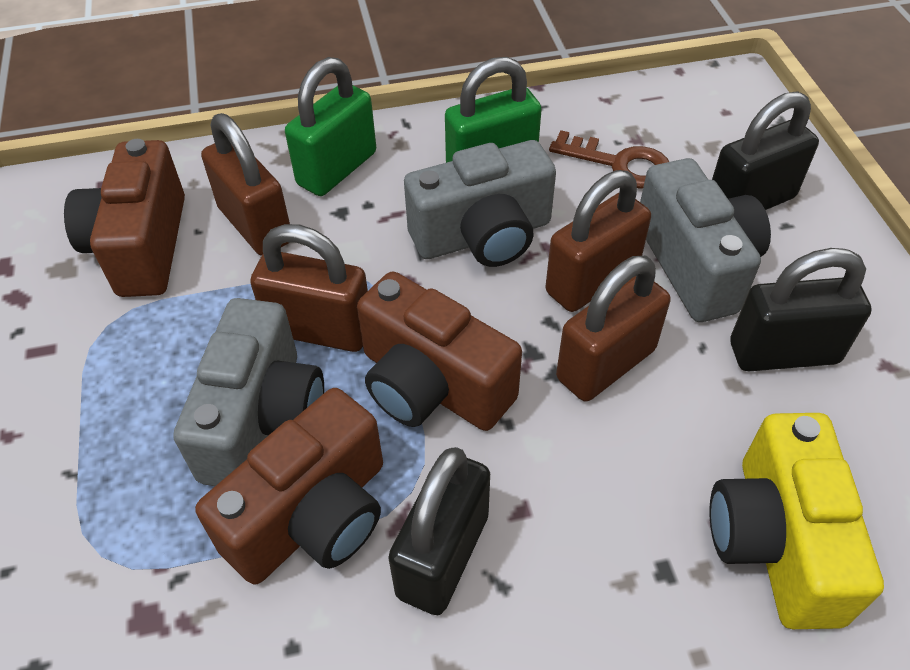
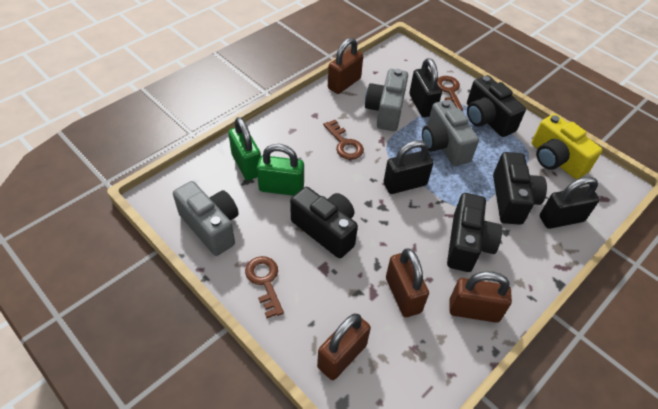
black camera: 0 -> 4
brown camera: 3 -> 0
brown key: 1 -> 3

